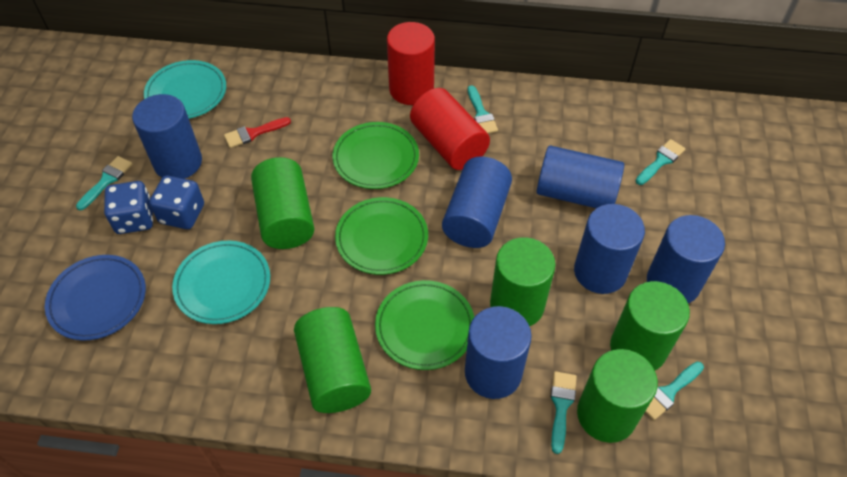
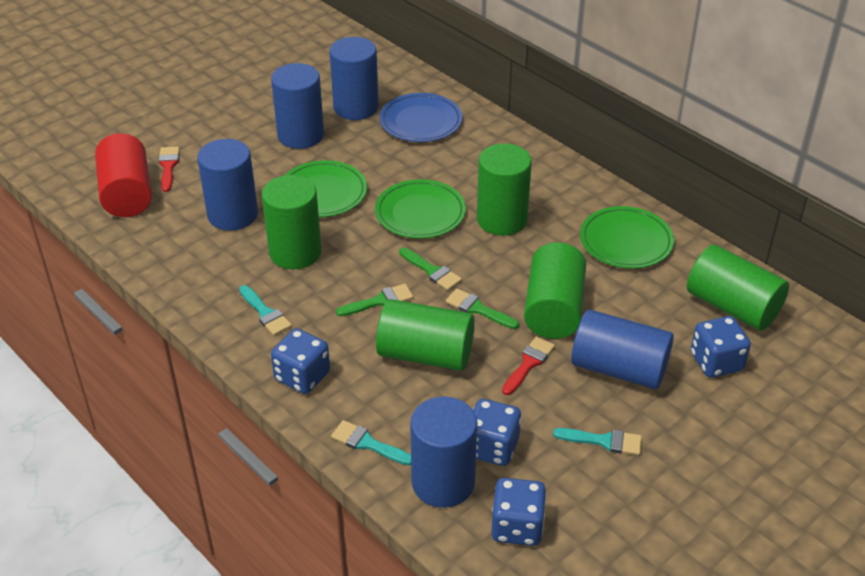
blue cylinder: 6 -> 5
blue dice: 2 -> 4
green brush: 0 -> 3
red brush: 1 -> 2
red cylinder: 2 -> 1
turquoise brush: 5 -> 3
turquoise plate: 2 -> 0

